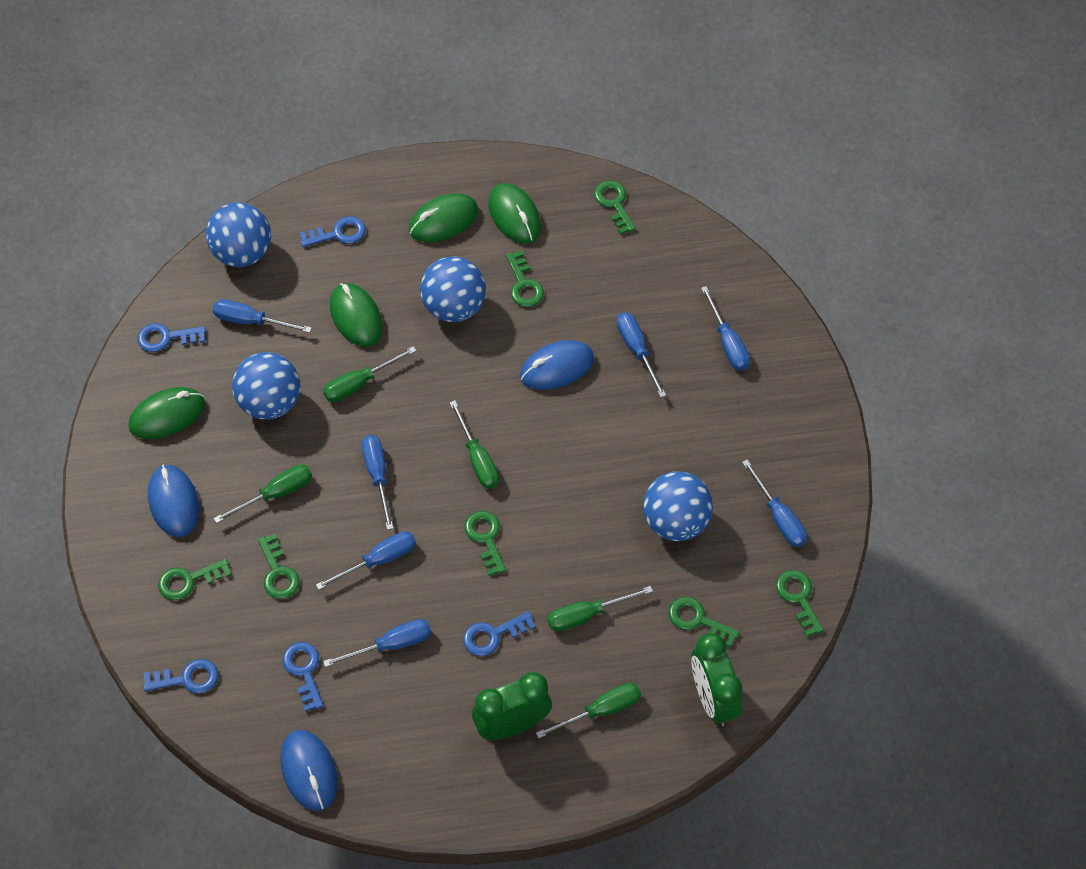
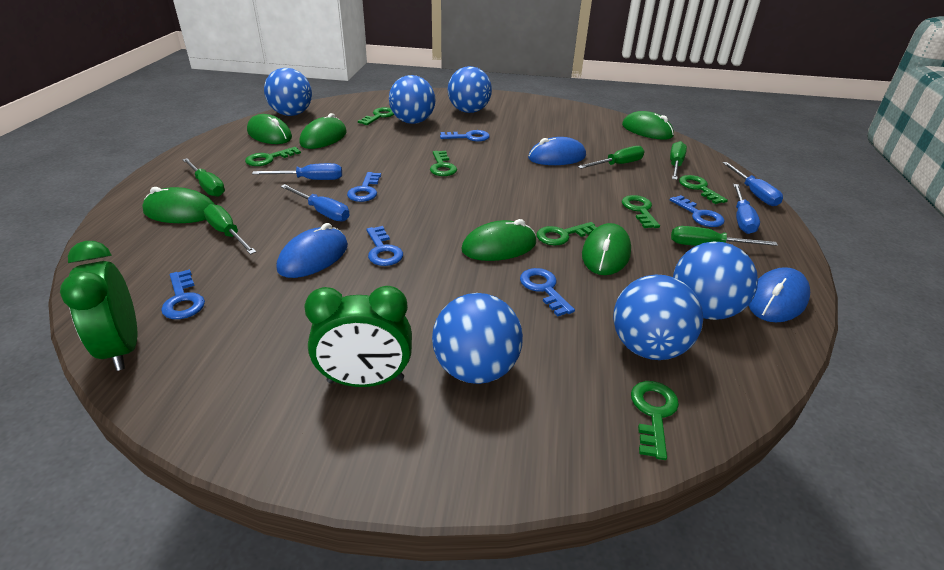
blue ball: 4 -> 6
blue key: 5 -> 6
blue screwdriver: 7 -> 4
green mouse: 4 -> 6

